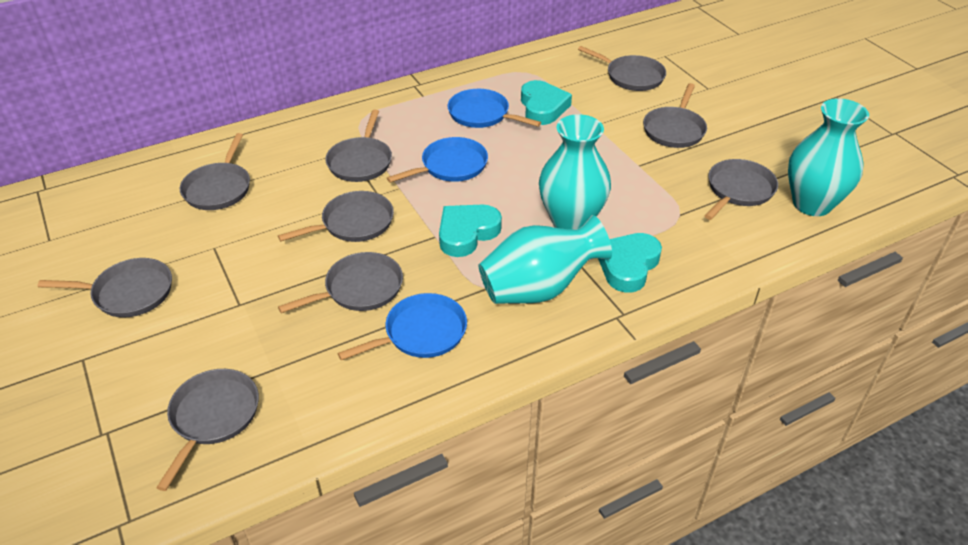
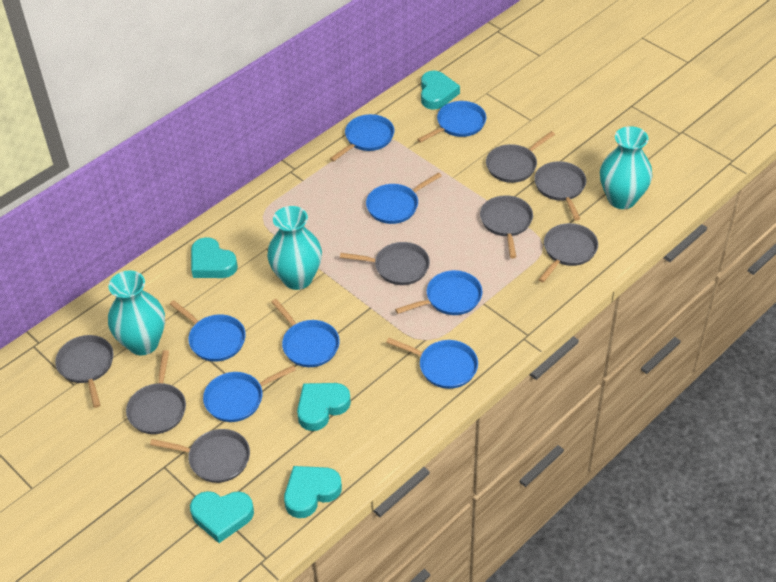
blue pan: 3 -> 8
grey pan: 9 -> 8
turquoise heart: 3 -> 5

